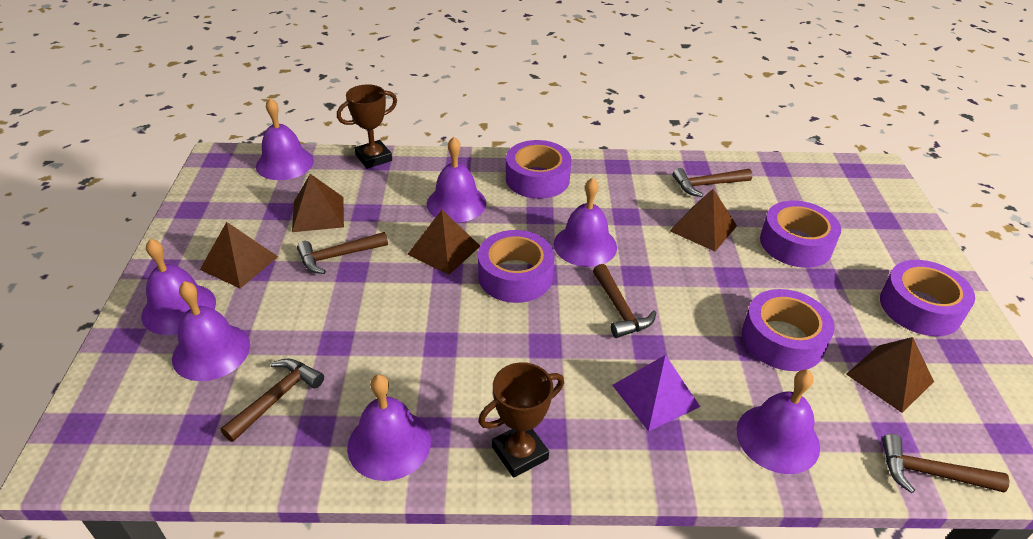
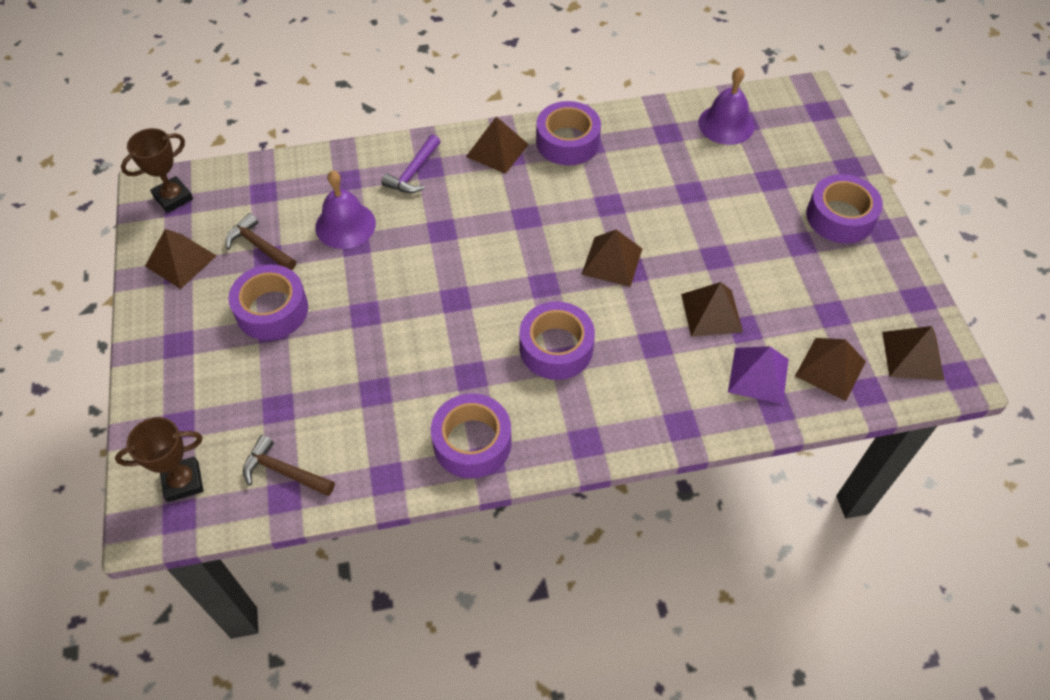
brown hammer: 5 -> 2
brown pyramid: 5 -> 6
purple bell: 7 -> 2
purple hammer: 0 -> 1

